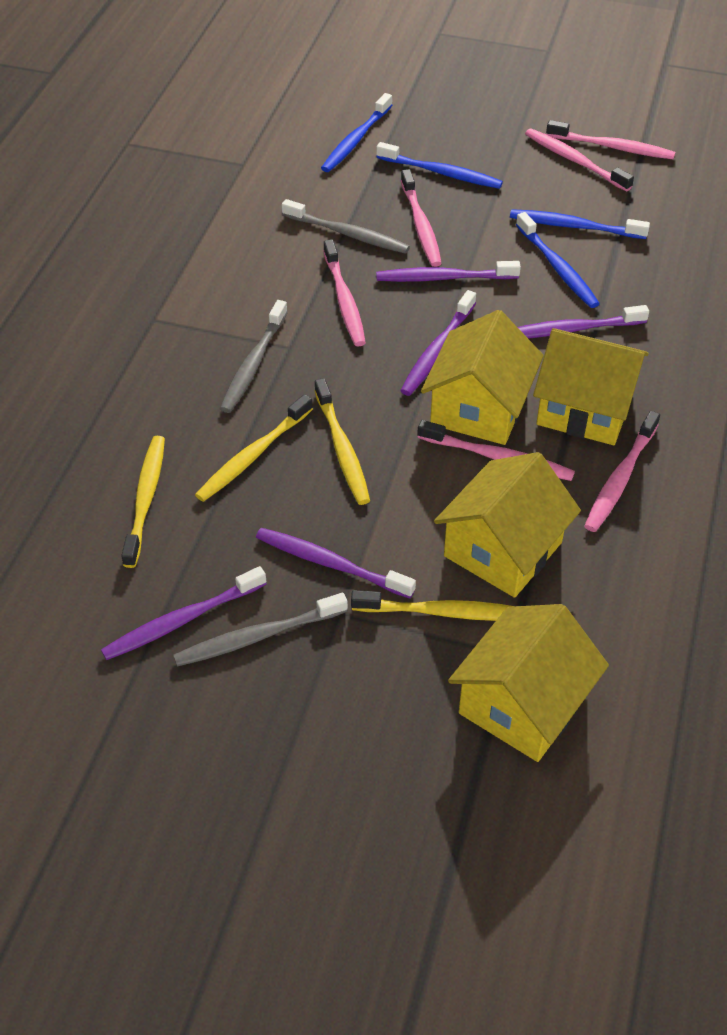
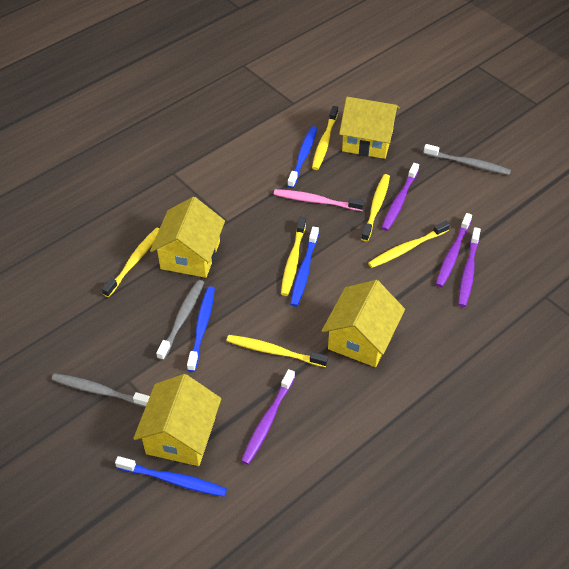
pink toothbrush: 6 -> 1
purple toothbrush: 5 -> 4
yellow toothbrush: 4 -> 6

